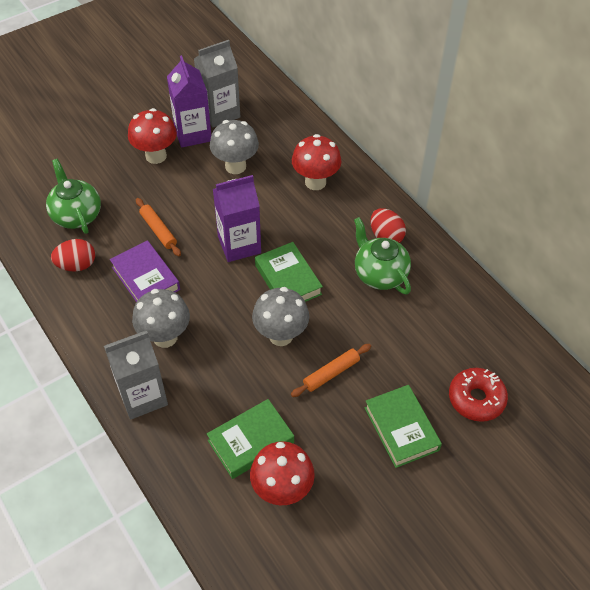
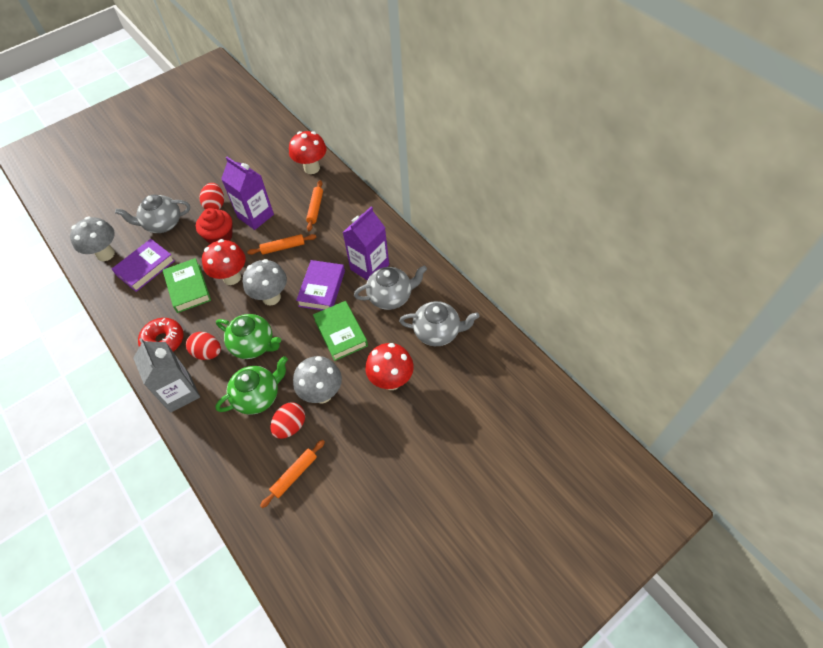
green book: 3 -> 2
grey carton: 2 -> 1
grey teapot: 0 -> 3
orange rolling pin: 2 -> 3
purple book: 1 -> 2
red cupcake: 0 -> 1
red egg: 2 -> 3

